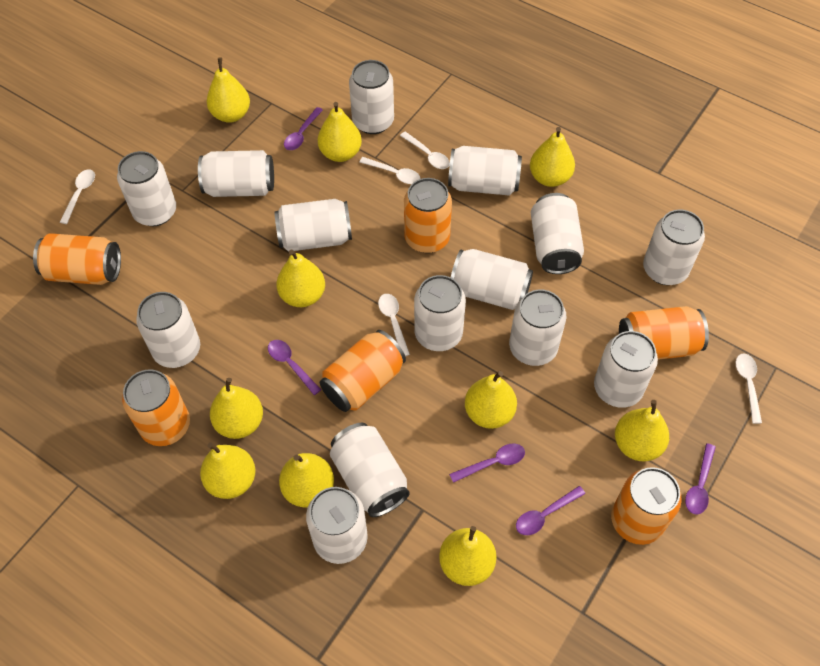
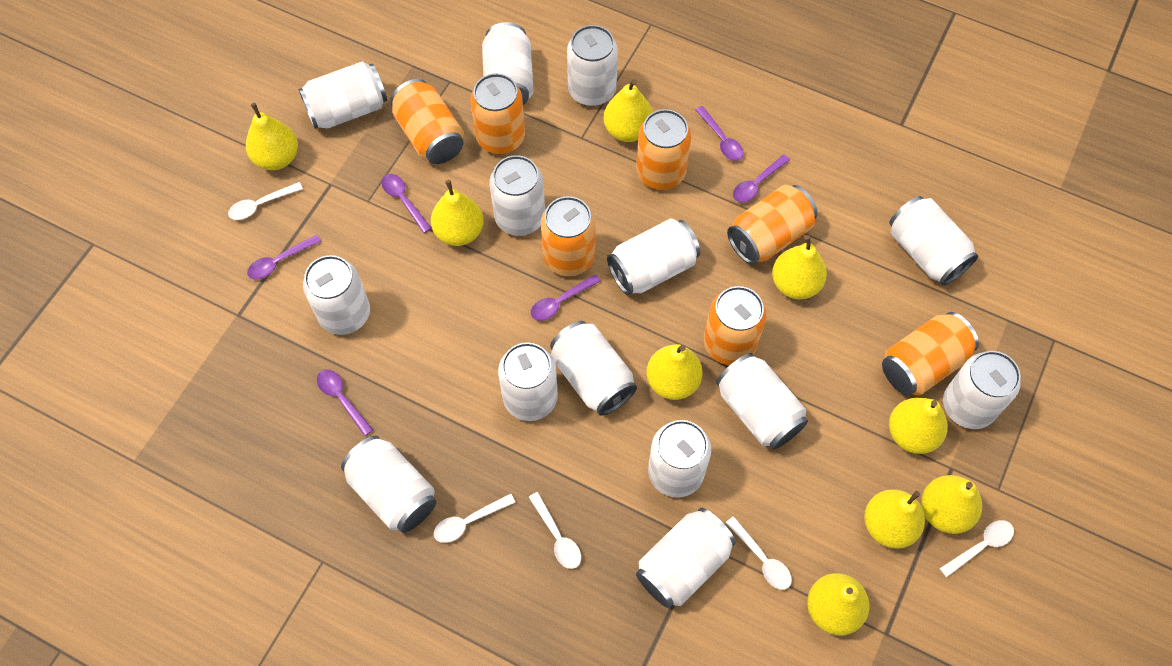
orange can: 6 -> 7
purple spoon: 5 -> 6
yellow pear: 10 -> 9

